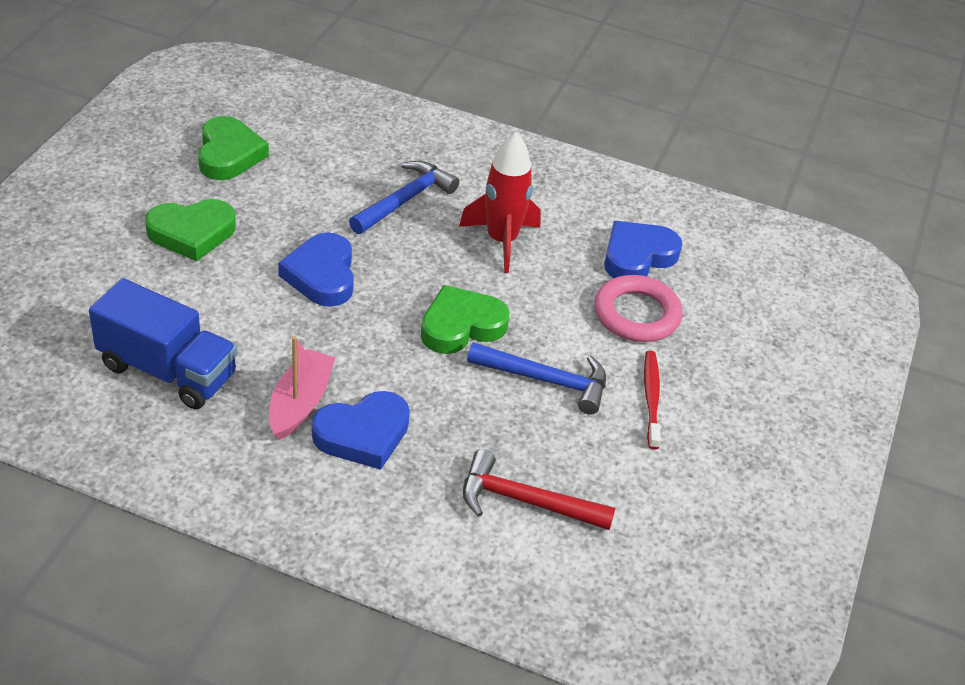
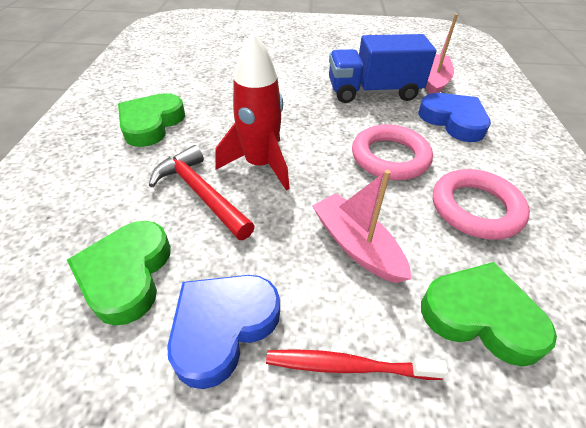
blue hammer: 2 -> 0
blue heart: 3 -> 2
pink boat: 1 -> 2
pink ring: 1 -> 2

